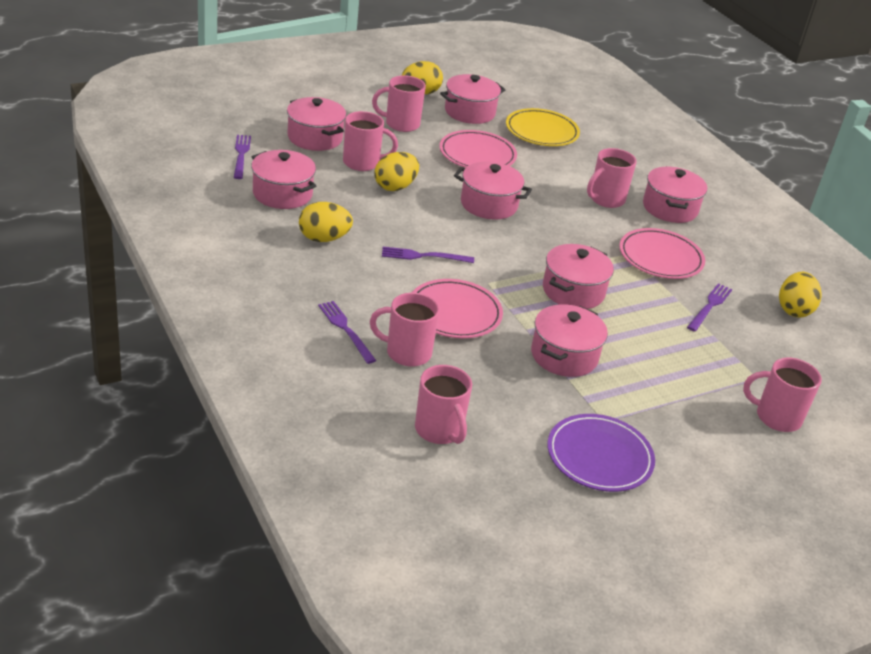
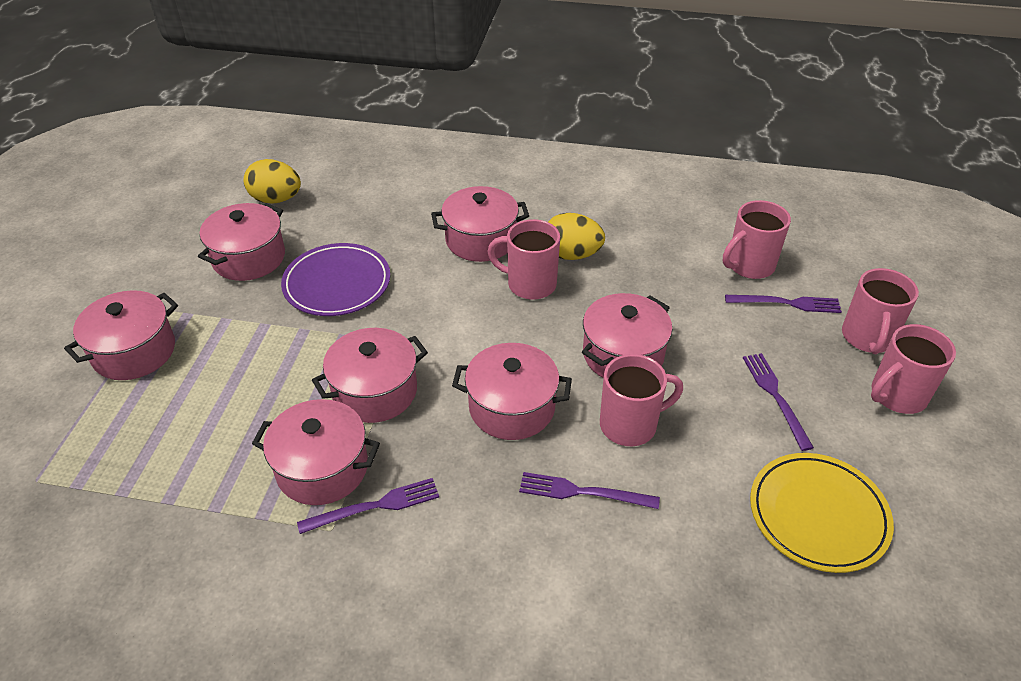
pink mug: 6 -> 5
pink plate: 3 -> 0
yellow egg: 4 -> 2

